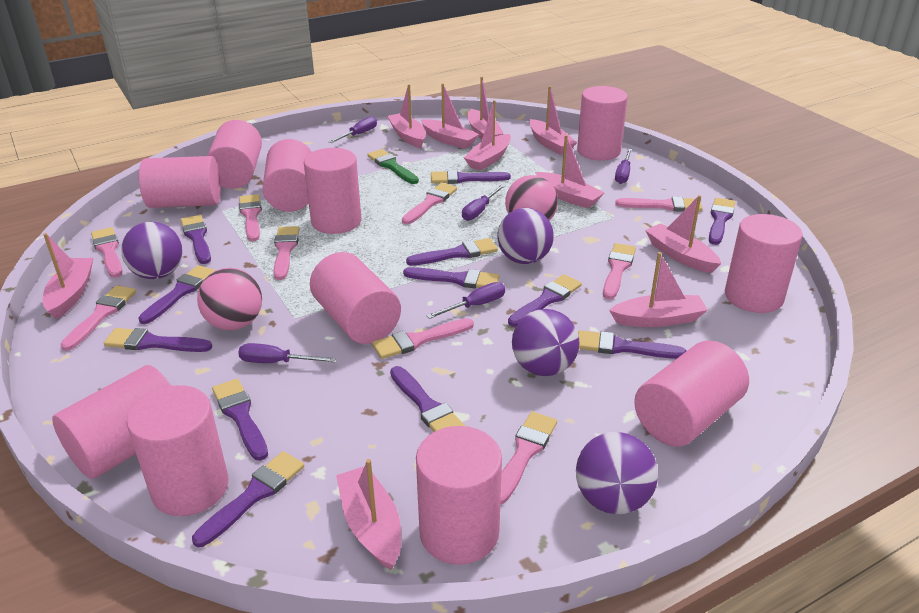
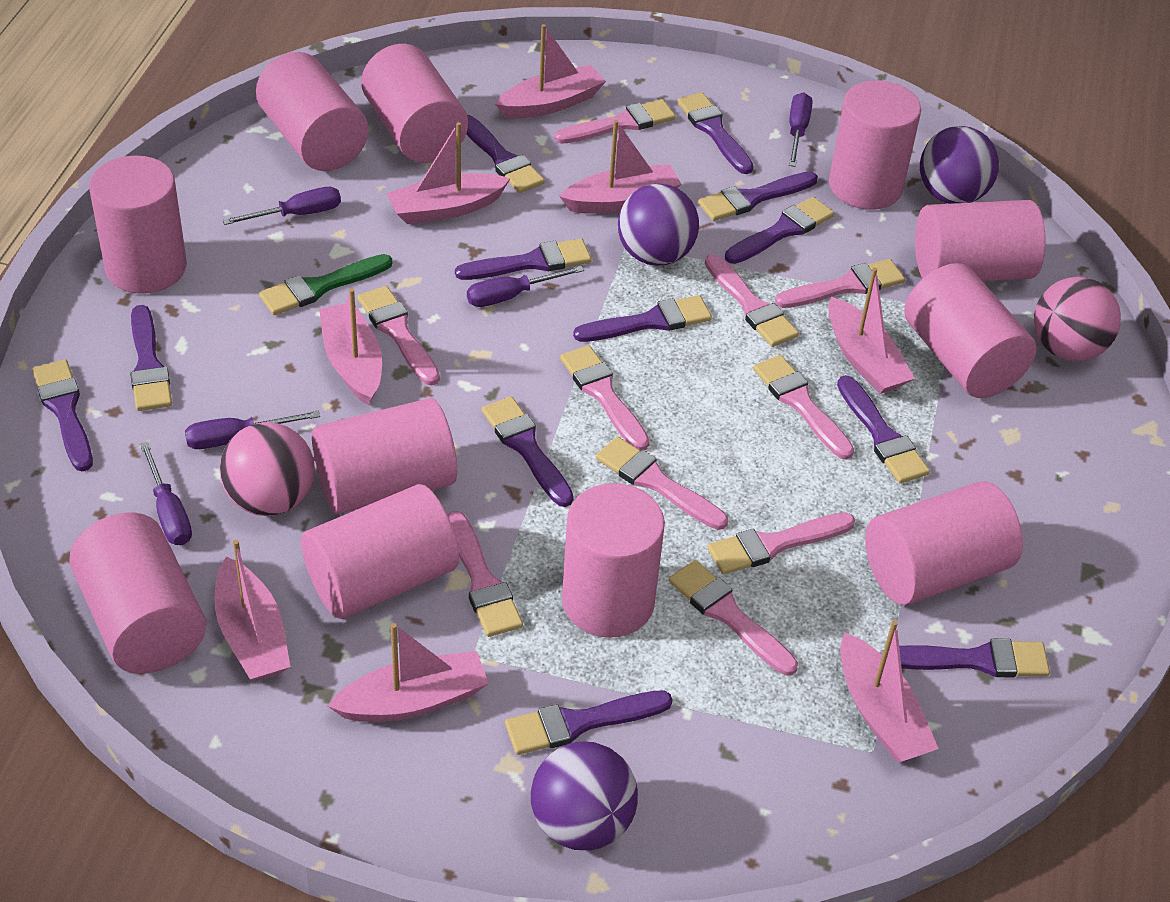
pink boat: 10 -> 8
pink brush: 9 -> 10
purple ball: 4 -> 3

